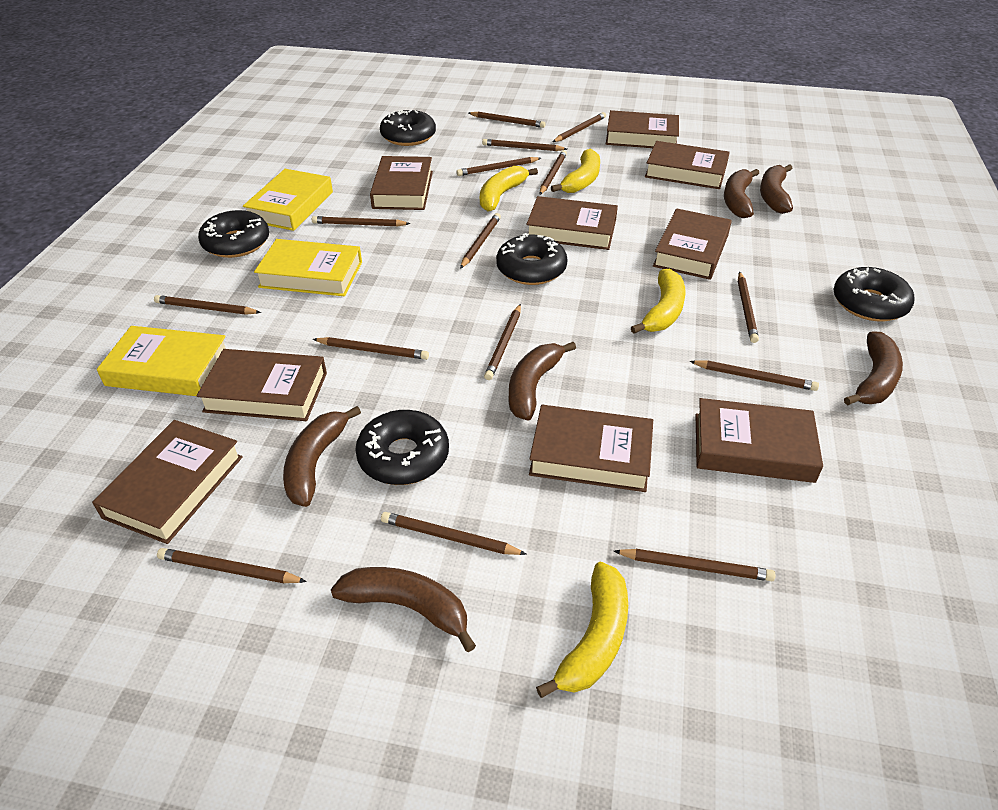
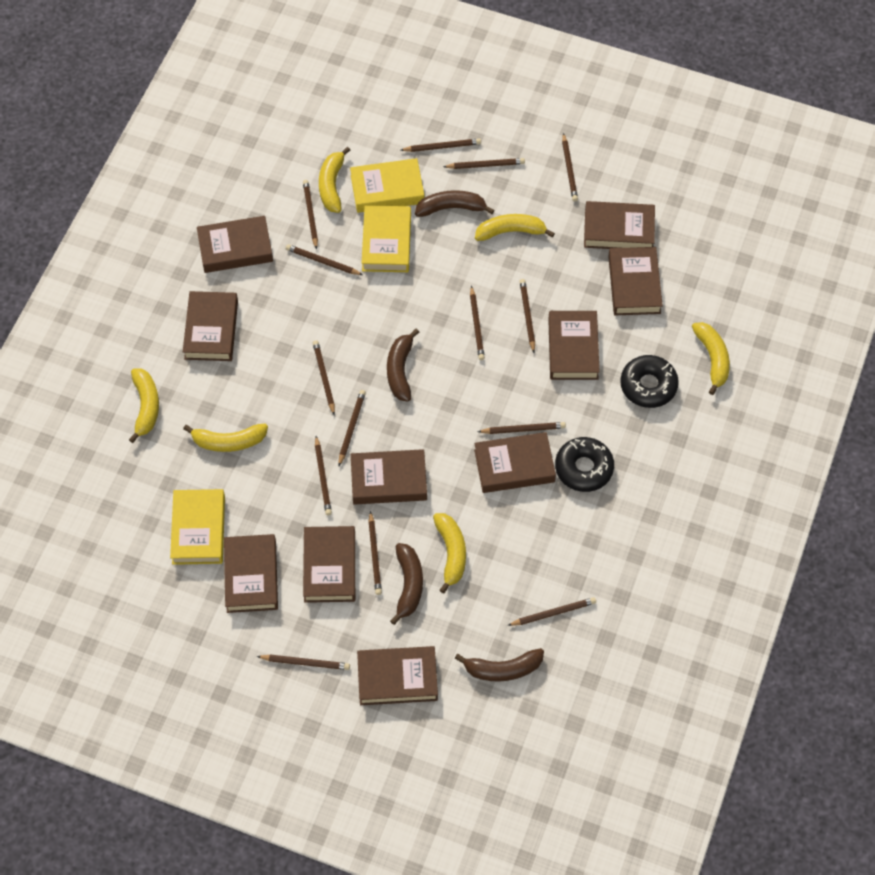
black donut: 5 -> 2
brown banana: 6 -> 4
brown book: 9 -> 10
brown pencil: 15 -> 14
yellow banana: 4 -> 6

